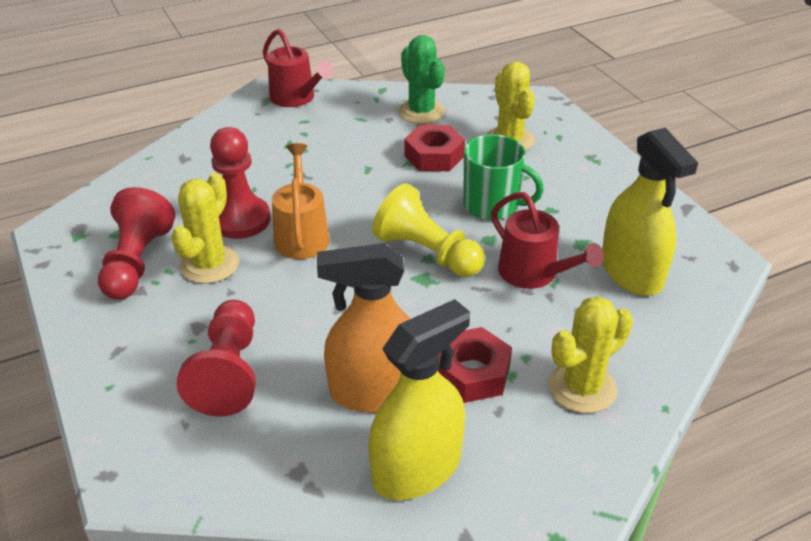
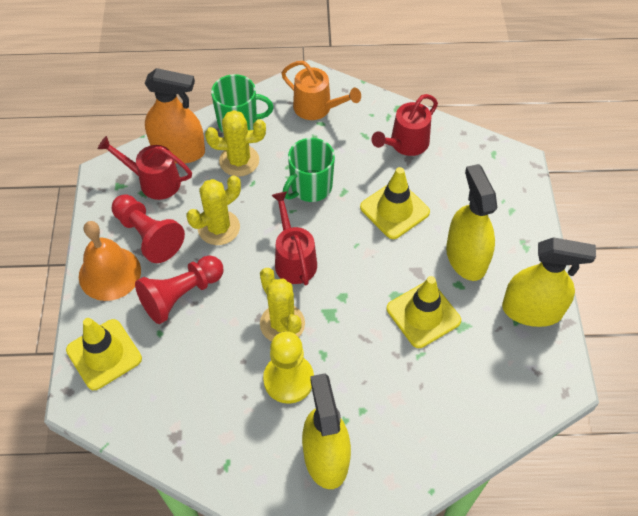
green cactus: 1 -> 0
green mug: 1 -> 2
orange bell: 0 -> 1
red nut: 2 -> 0
red pawn: 3 -> 2
red watering can: 2 -> 3
yellow spray bottle: 2 -> 3
yellow traffic cone: 0 -> 3

